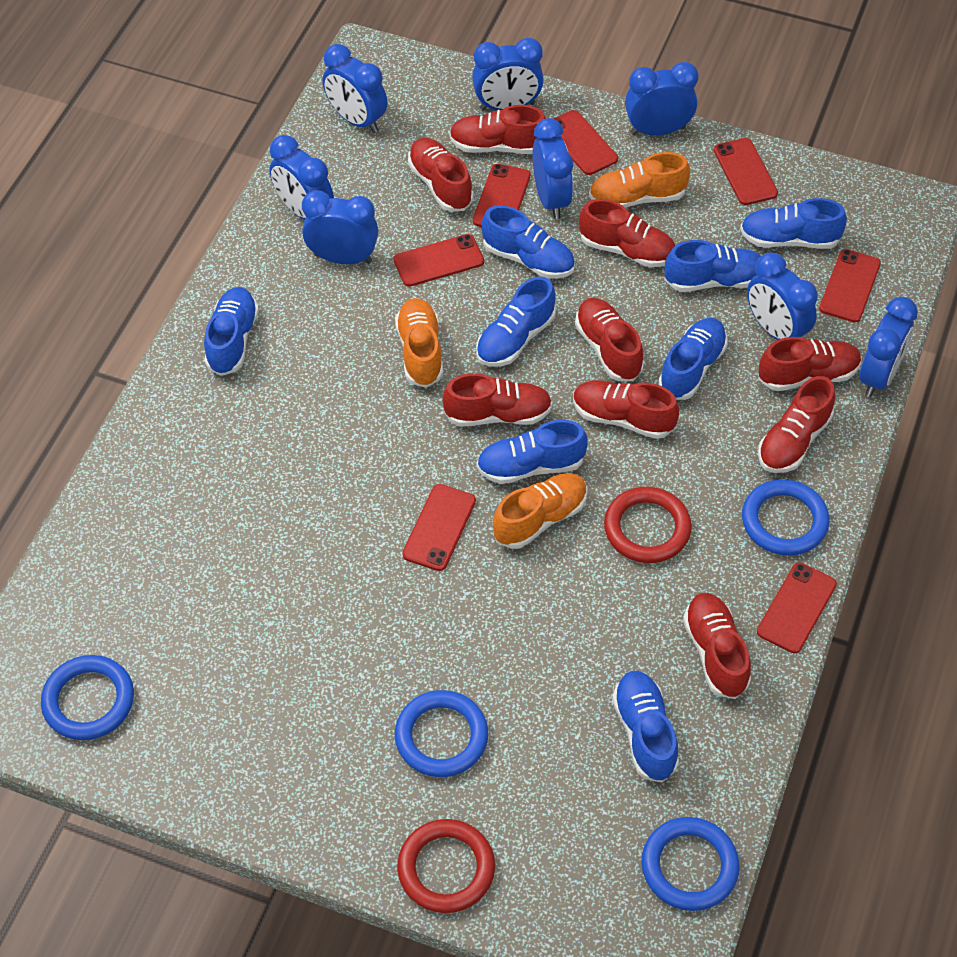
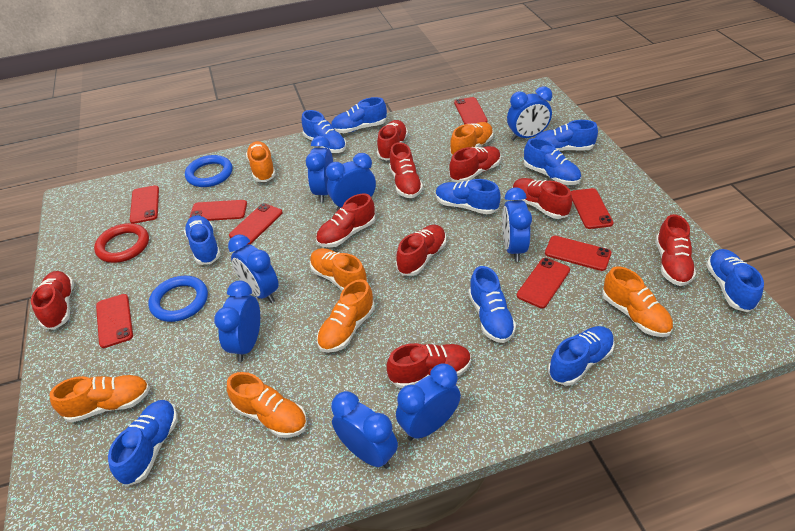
blue ring: 4 -> 2
blue shoe: 8 -> 10
orange shoe: 3 -> 7
red phone: 7 -> 8
red ring: 2 -> 1

